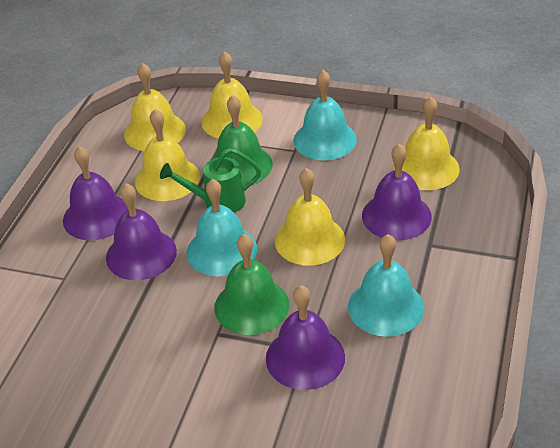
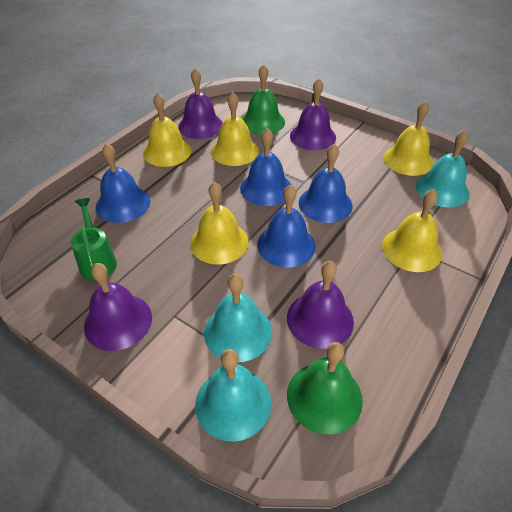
blue bell: 0 -> 4

